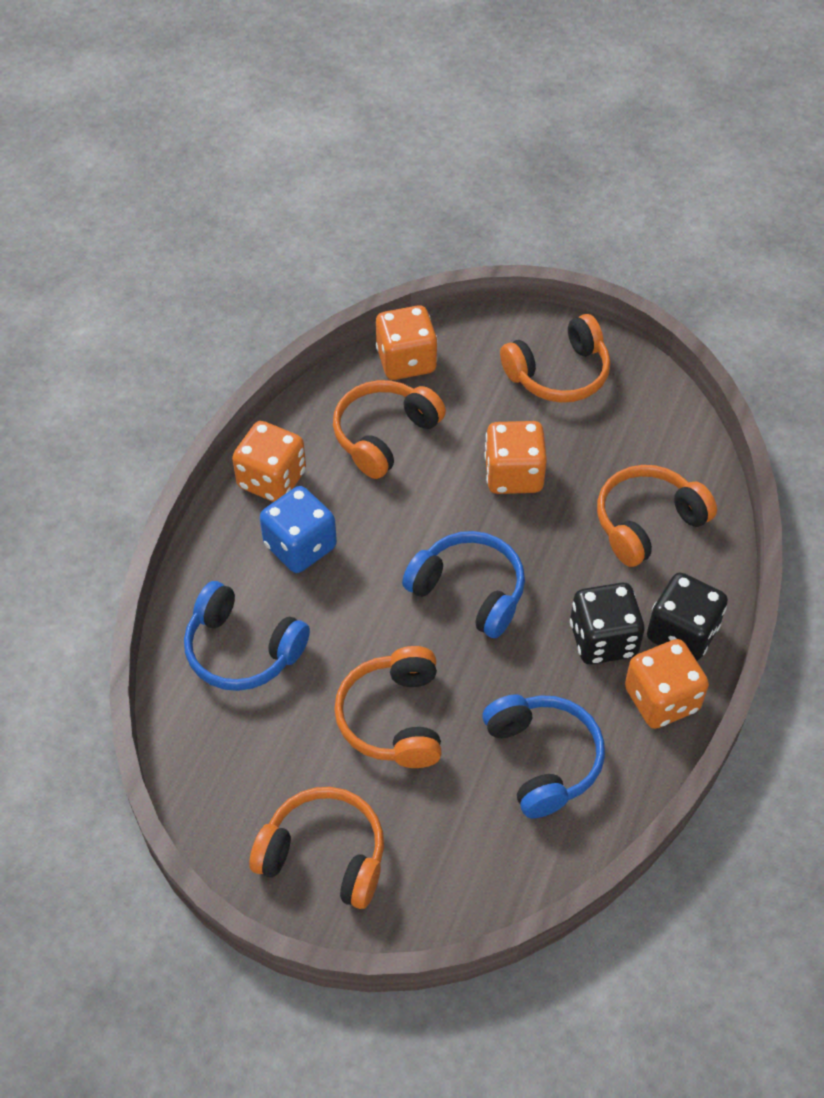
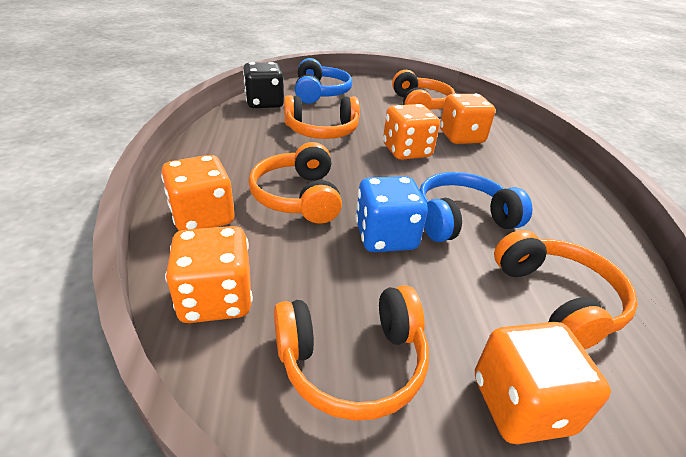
black dice: 2 -> 1
blue headphones: 3 -> 2
orange dice: 4 -> 5

